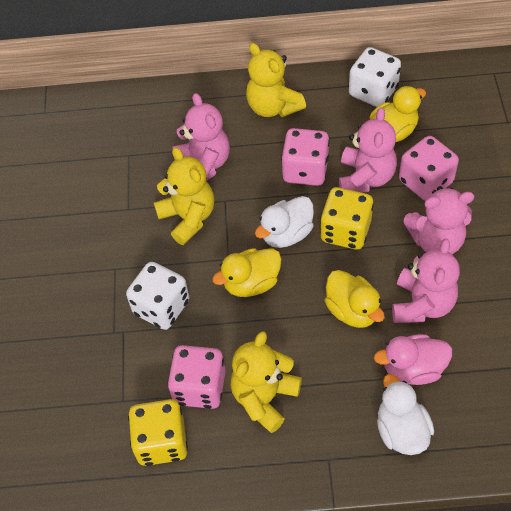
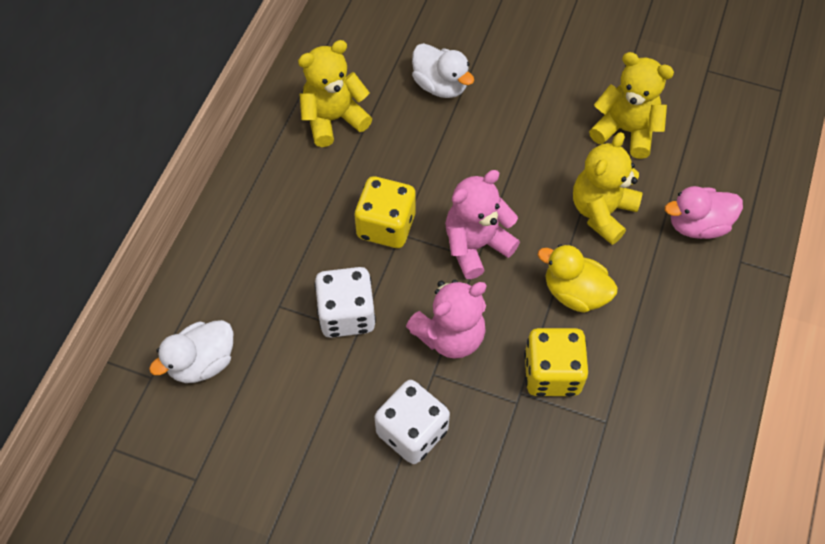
pink dice: 3 -> 0
pink teddy bear: 4 -> 2
yellow duck: 3 -> 1

